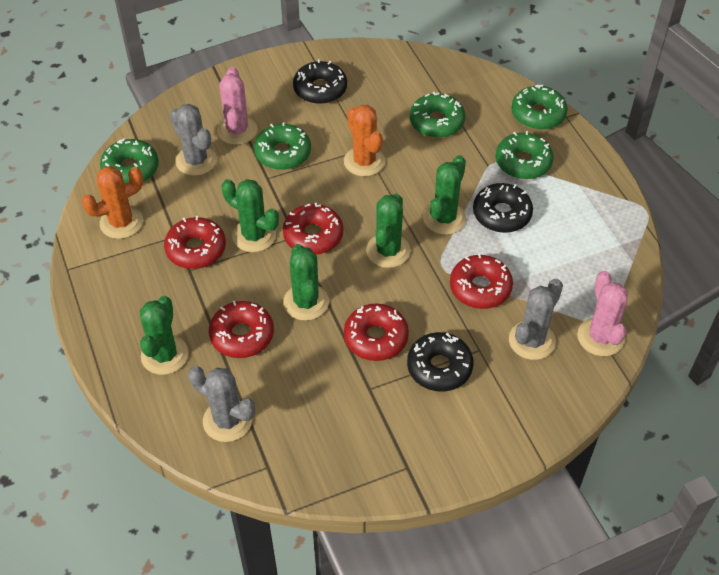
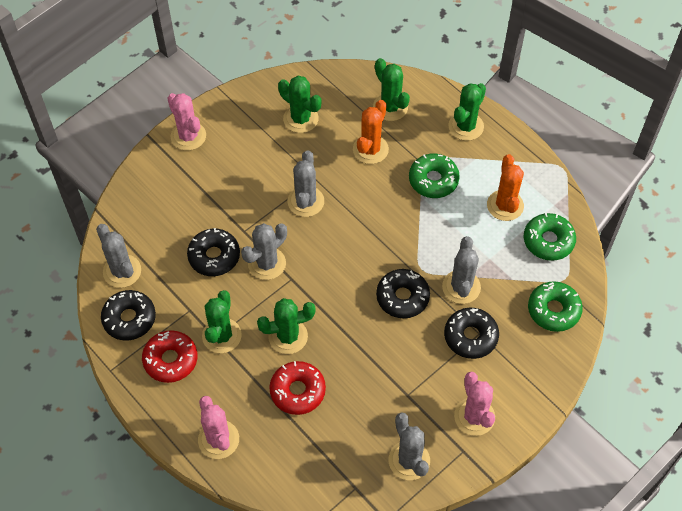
black donut: 3 -> 4
green donut: 5 -> 3
grey cactus: 3 -> 5
pink cactus: 2 -> 3
red donut: 5 -> 2

